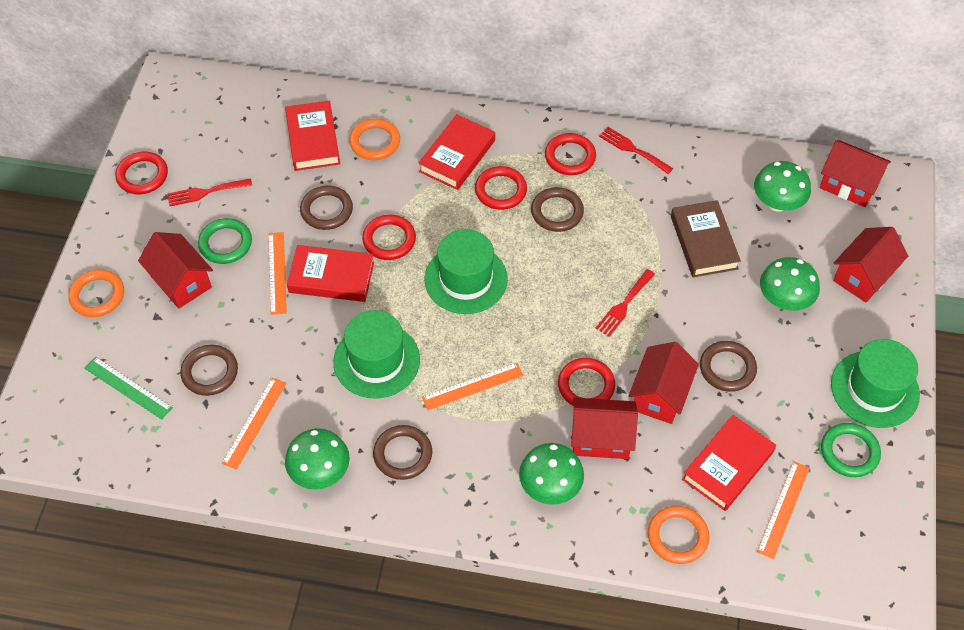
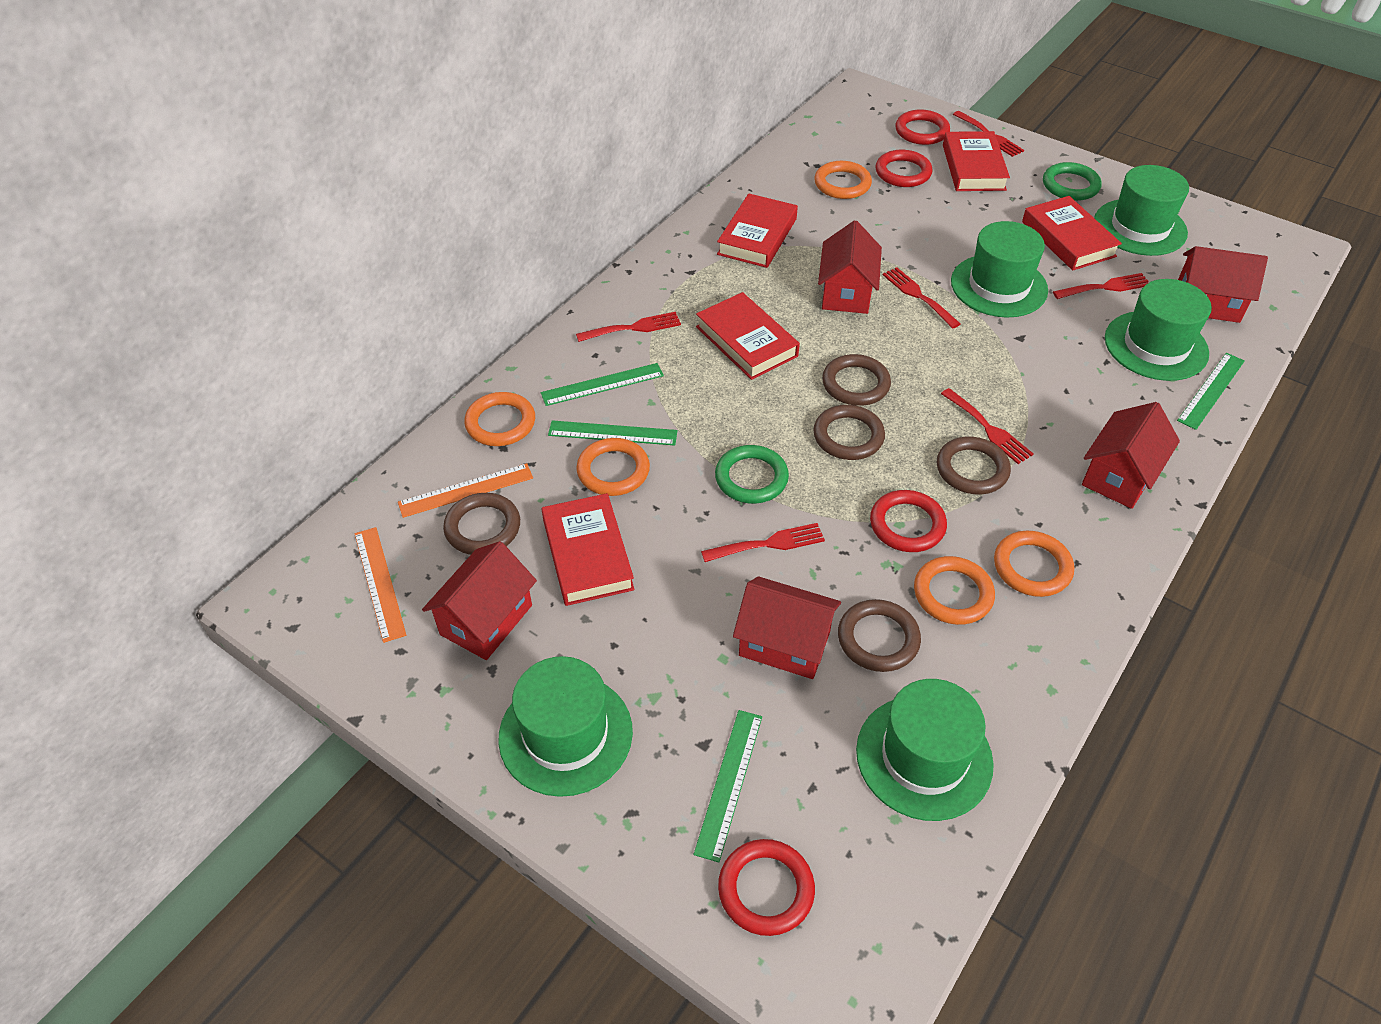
brown book: 1 -> 0
green hat: 3 -> 5
green mushroom: 4 -> 0
green ruler: 1 -> 4
orange ring: 3 -> 5
orange ruler: 4 -> 2
red book: 4 -> 5
red fork: 3 -> 6
red ring: 5 -> 4

